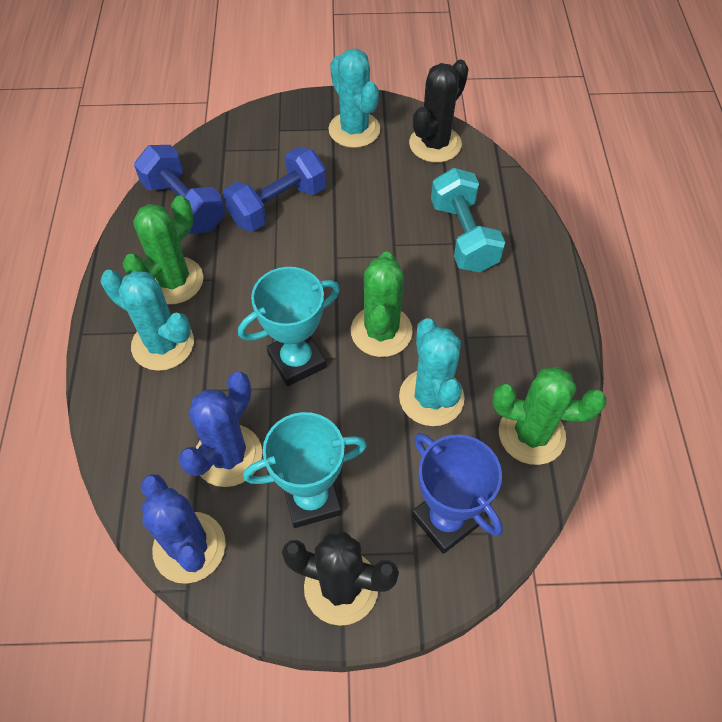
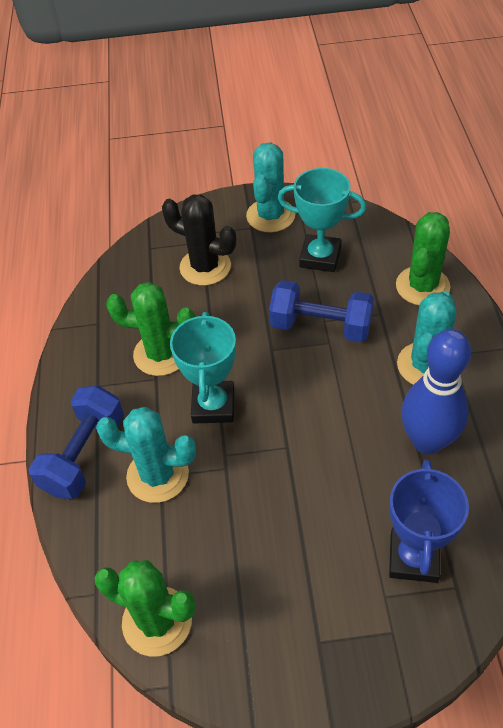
black cactus: 2 -> 1
blue bowling pin: 0 -> 1
blue cactus: 2 -> 0
turquoise dumbbell: 1 -> 0

